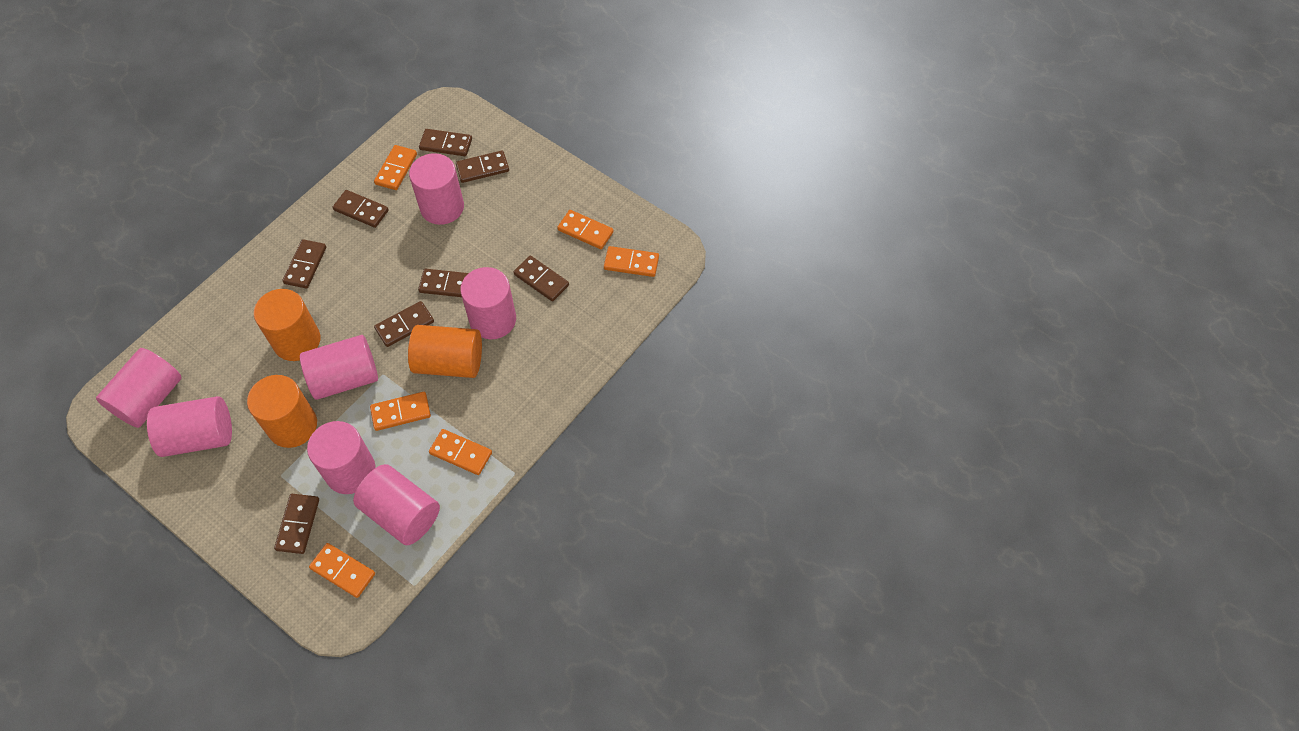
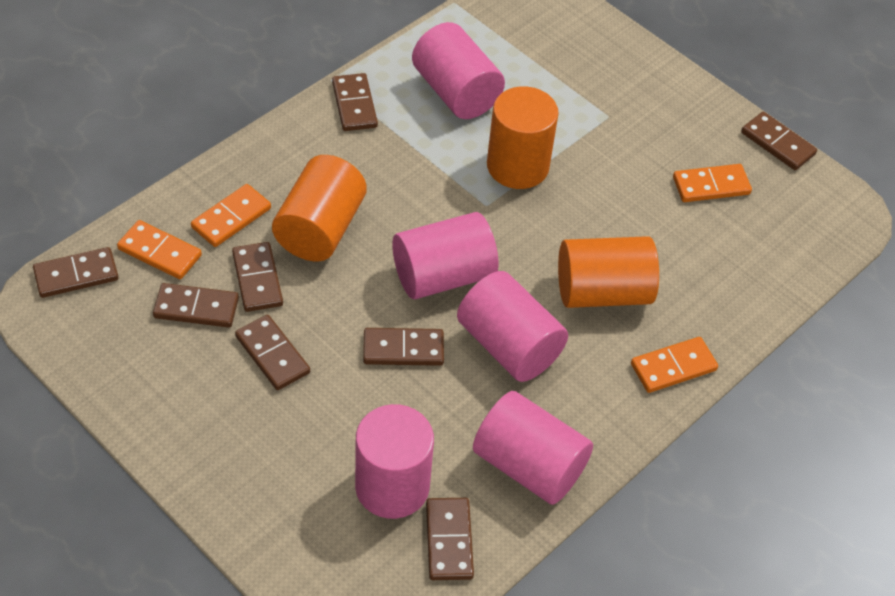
orange domino: 6 -> 4
pink cylinder: 7 -> 5

